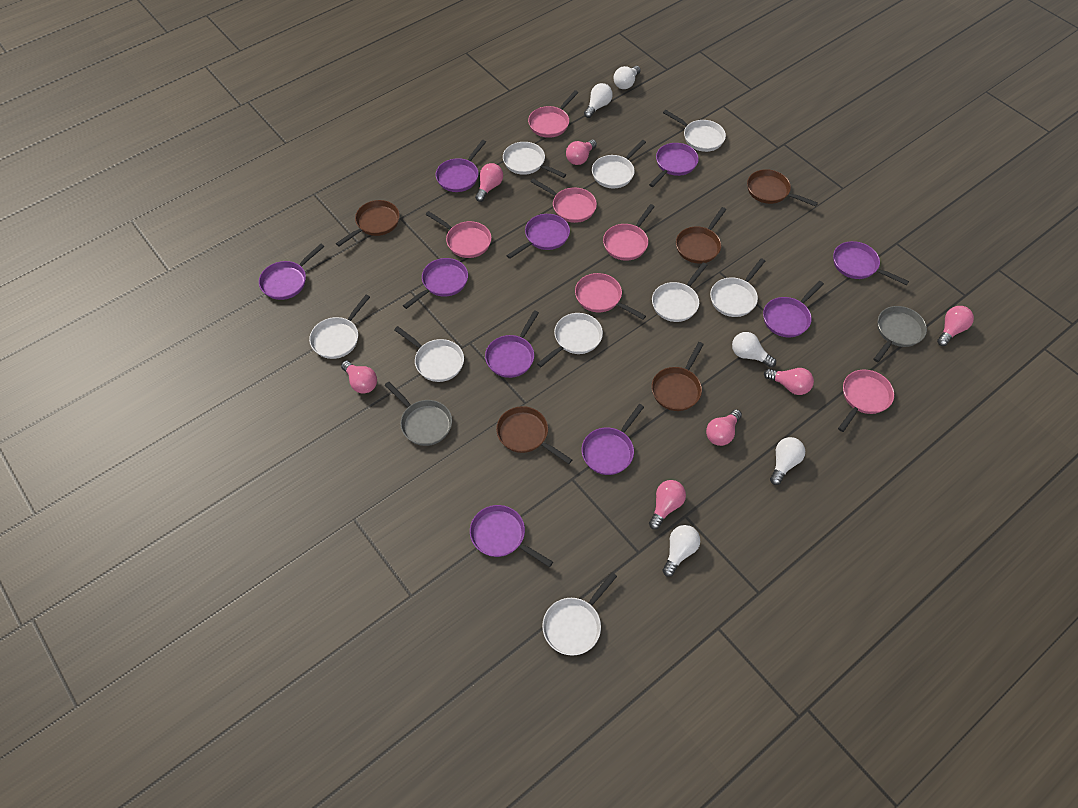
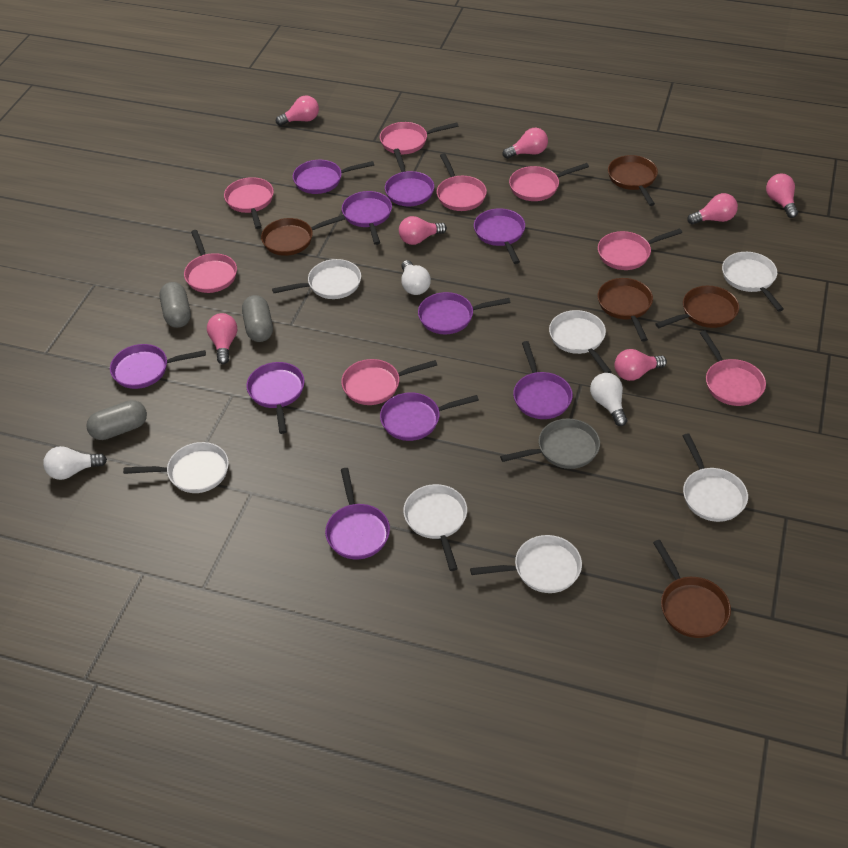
grey capsule: 0 -> 3
grey pan: 2 -> 1
pink pan: 6 -> 8
white light bulb: 5 -> 3
white pan: 9 -> 7

